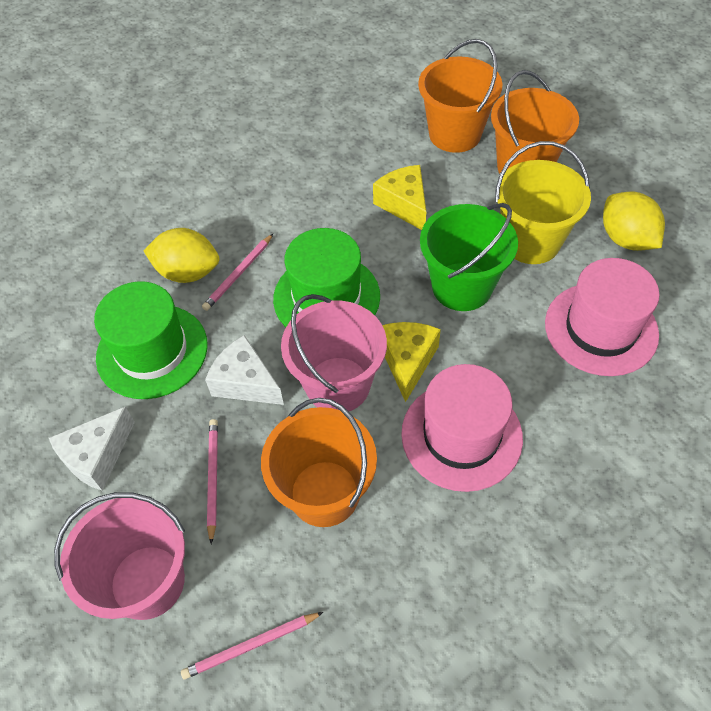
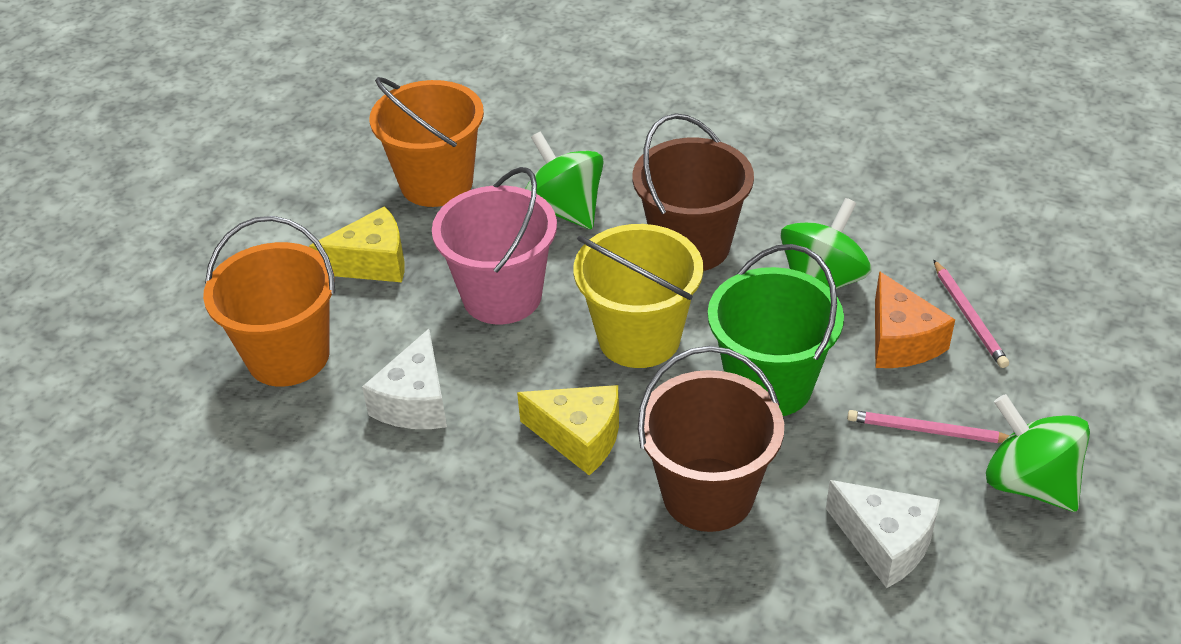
brown bucket: 0 -> 2
green hat: 2 -> 0
green spinning top: 0 -> 3
orange bucket: 3 -> 2
orange cheese: 0 -> 1
pink bucket: 2 -> 1
pink hat: 2 -> 0
pink pencil: 3 -> 2
yellow lemon: 2 -> 0

